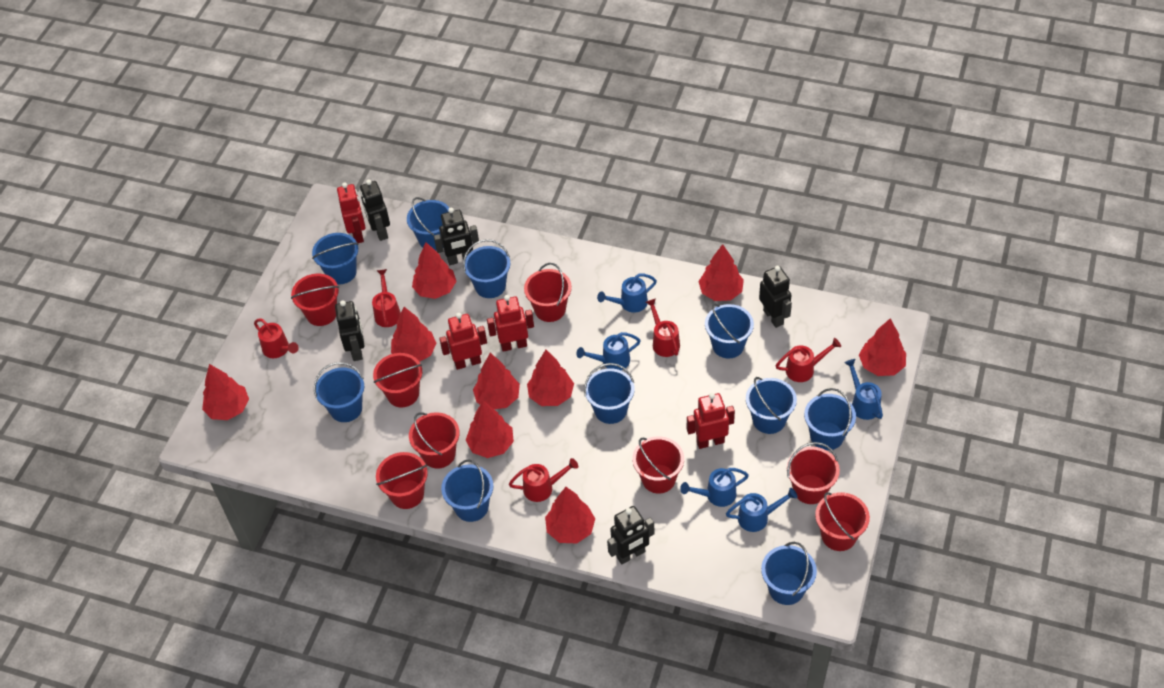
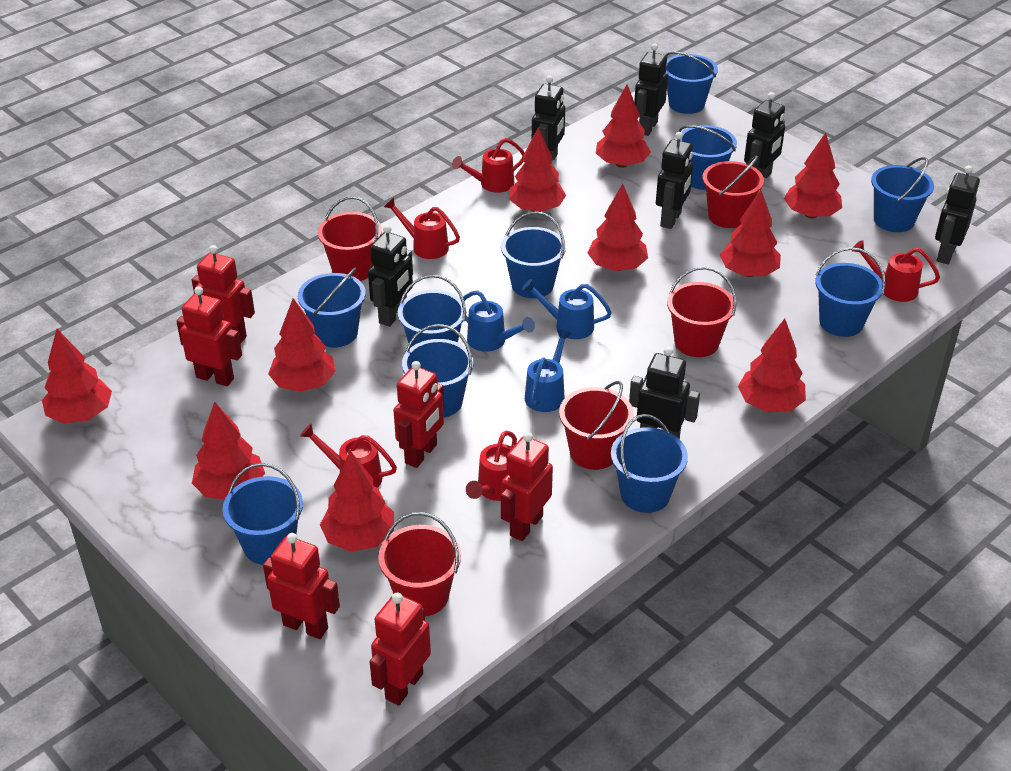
black robot: 5 -> 7
blue watering can: 5 -> 3
red bucket: 8 -> 5
red robot: 4 -> 6
red tree: 9 -> 10

